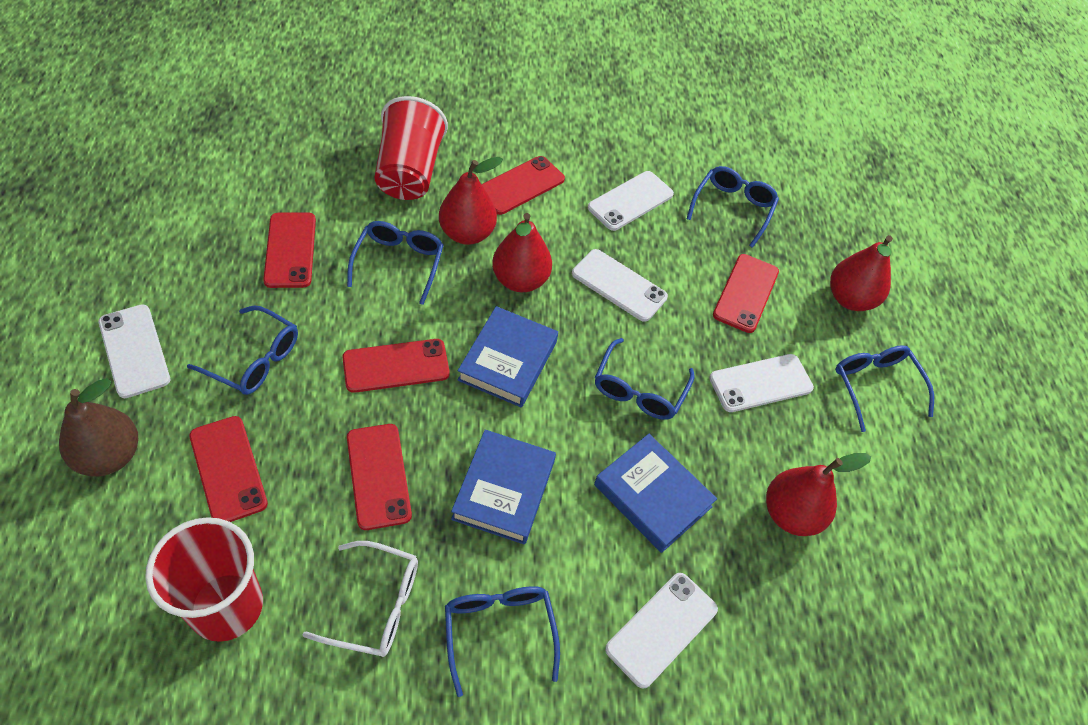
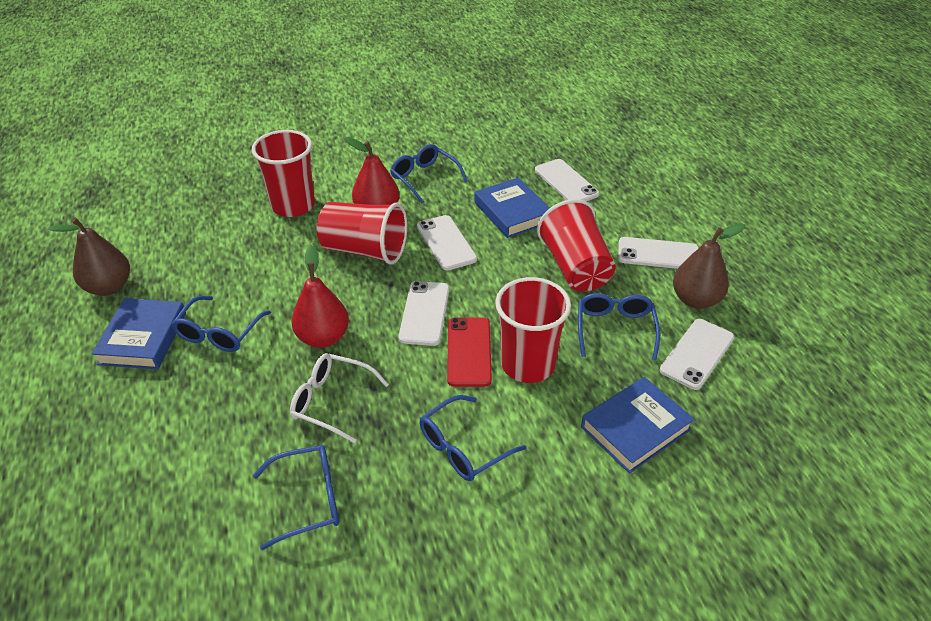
blue glasses: 6 -> 5
brown pear: 1 -> 2
red cup: 2 -> 4
red pear: 4 -> 2
red phone: 6 -> 1

